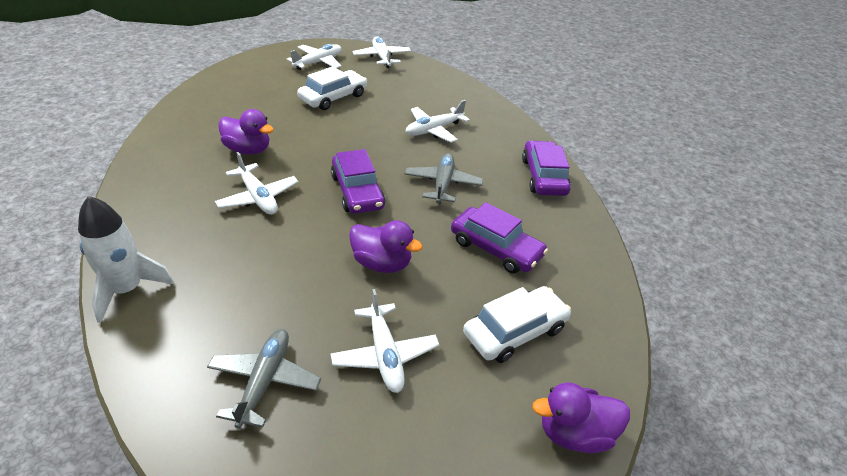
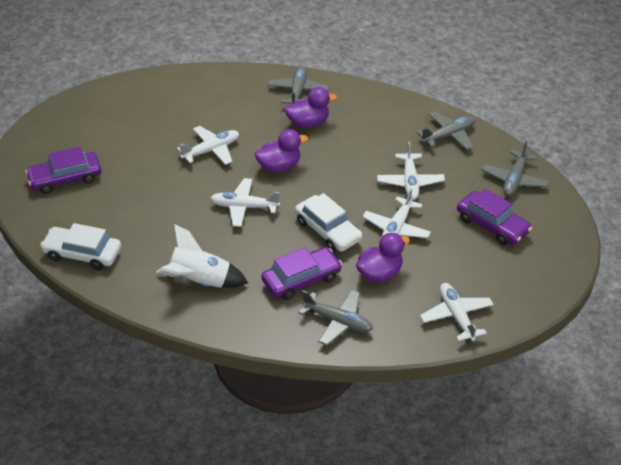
grey plane: 2 -> 4

